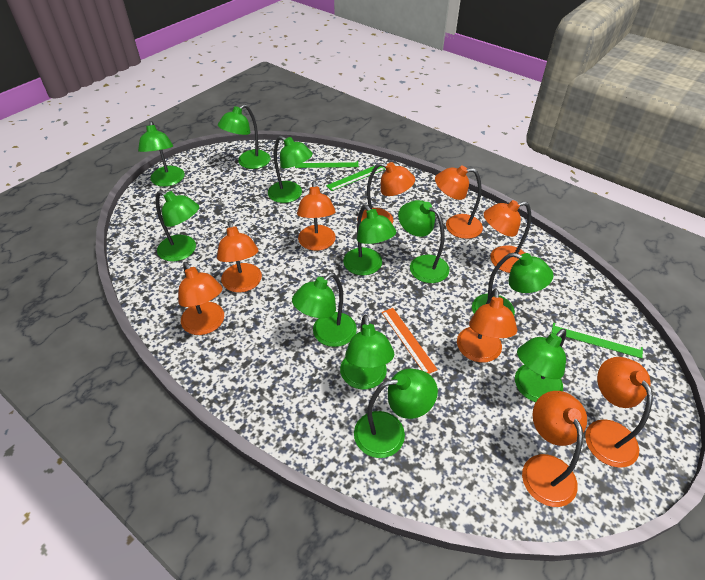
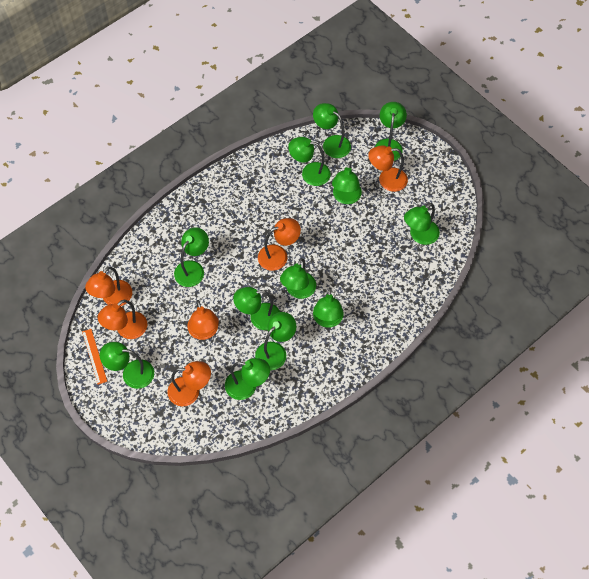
green lamp: 11 -> 12
green ruler: 3 -> 0
orange lamp: 9 -> 6

